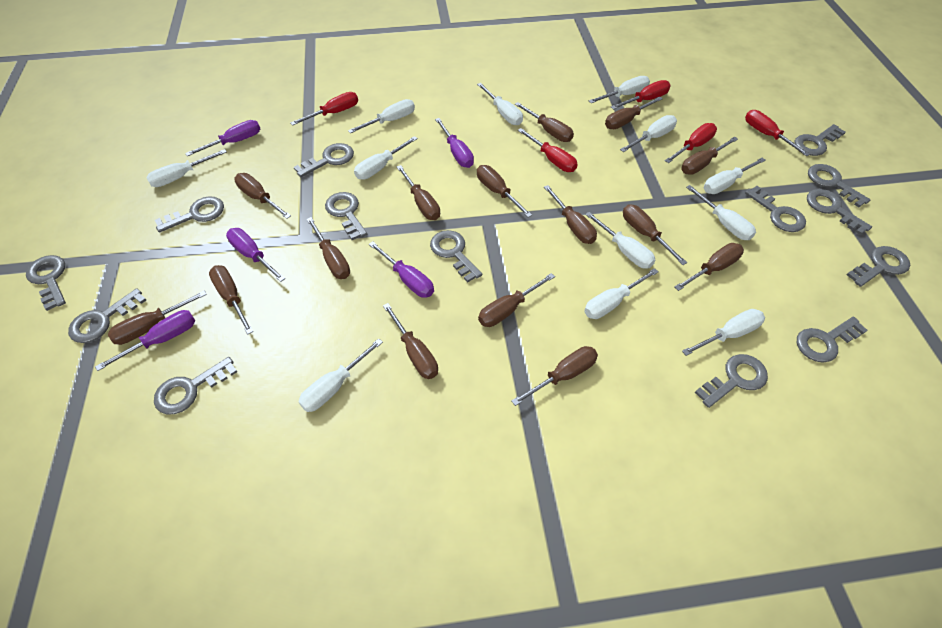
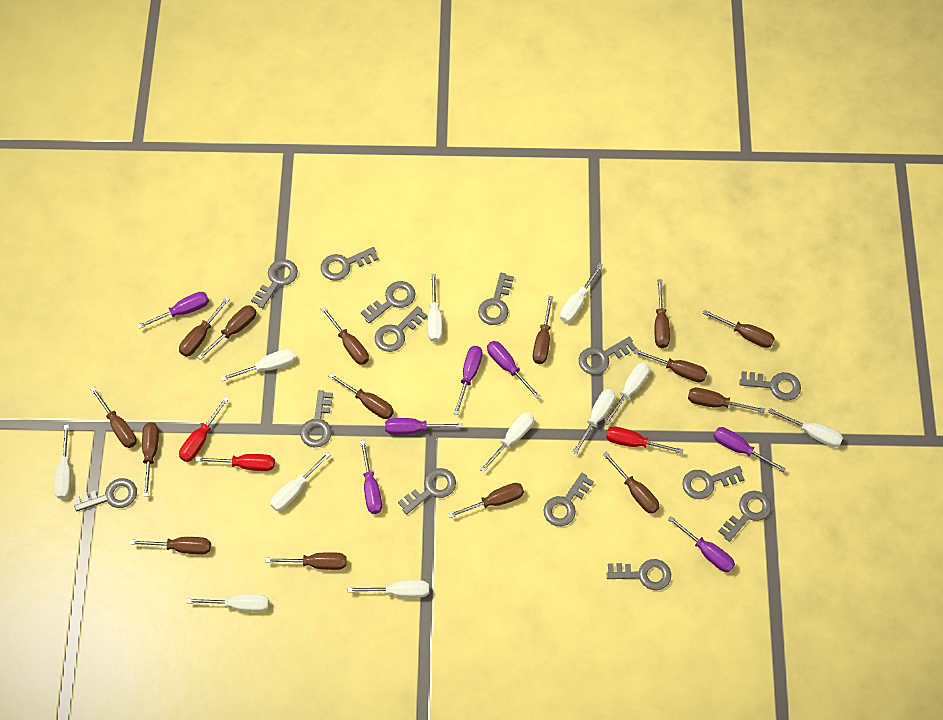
purple screwdriver: 5 -> 7
red screwdriver: 5 -> 3
white screwdriver: 12 -> 11

